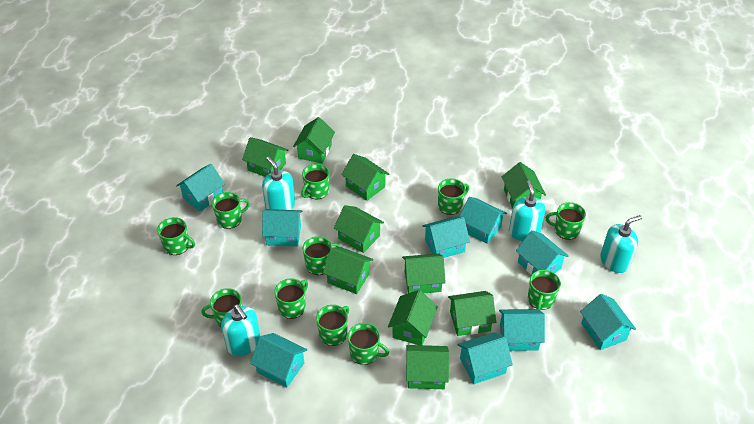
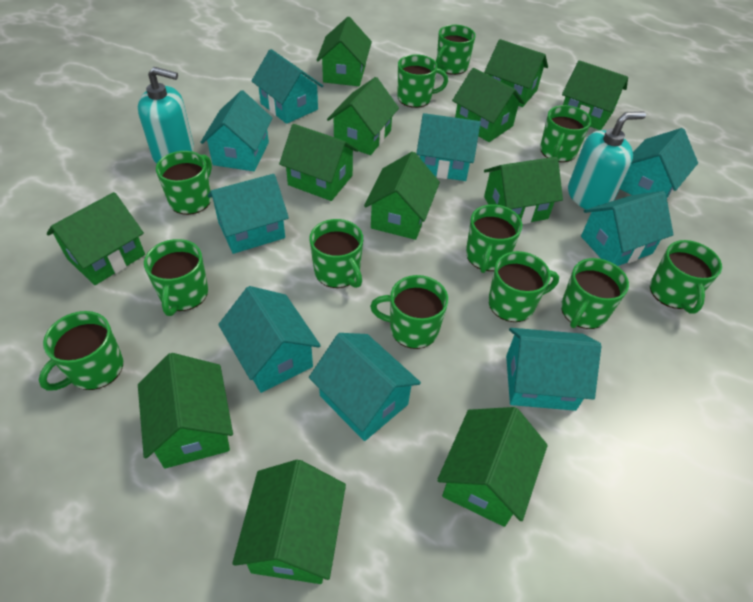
green house: 10 -> 12
green mug: 11 -> 12
turquoise soap dispenser: 4 -> 2

